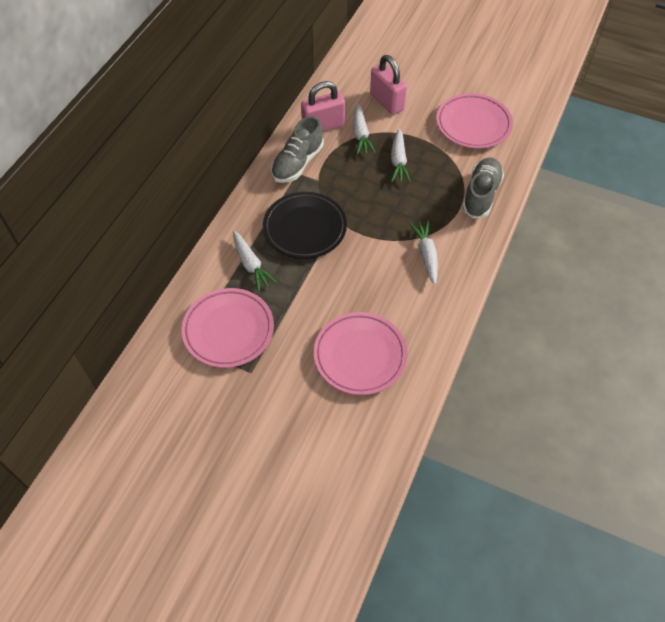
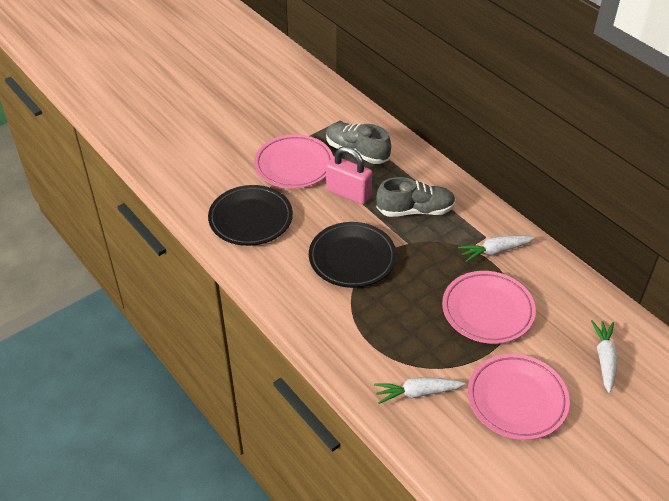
black plate: 1 -> 2
pink padlock: 2 -> 1
white carrot: 4 -> 3

